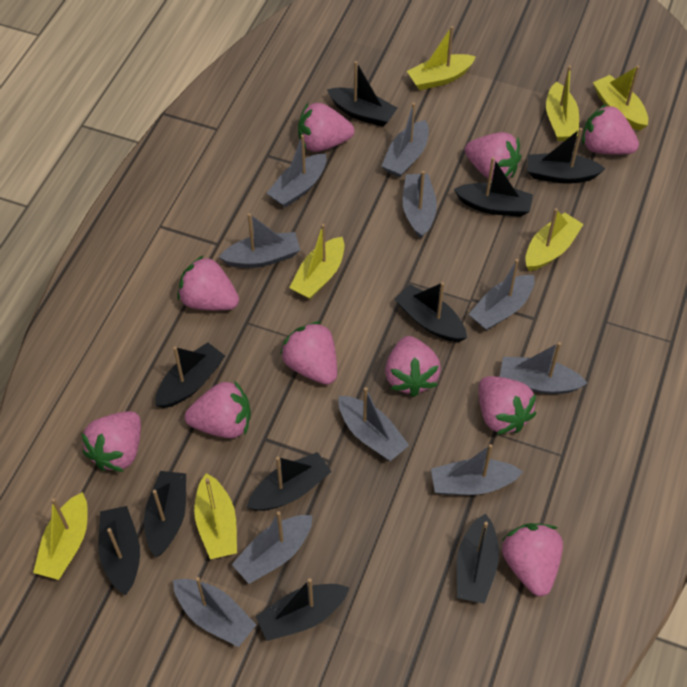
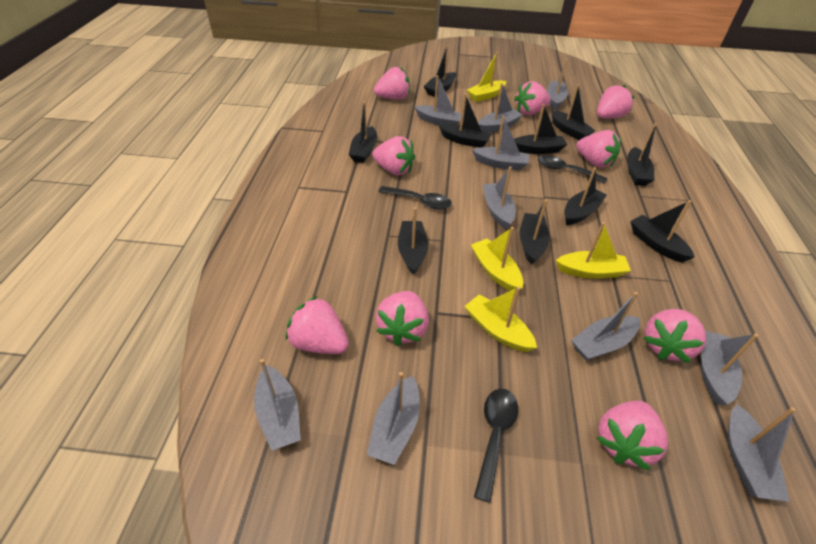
black spoon: 0 -> 3
pink strawberry: 10 -> 9
yellow boat: 7 -> 4

